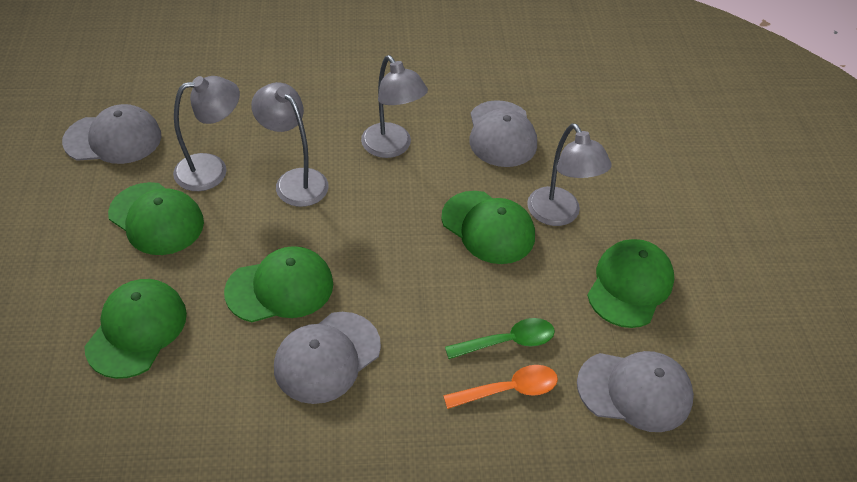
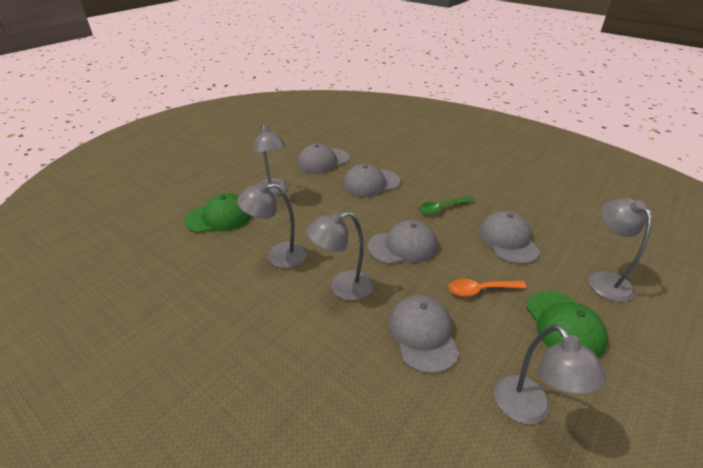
green cap: 5 -> 2
grey cap: 4 -> 5
grey lamp: 4 -> 5

